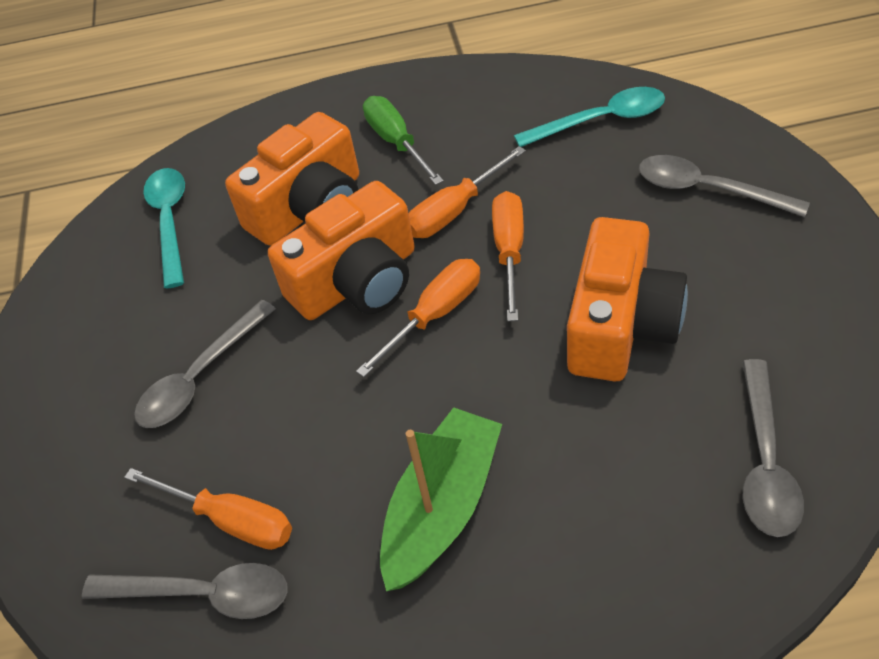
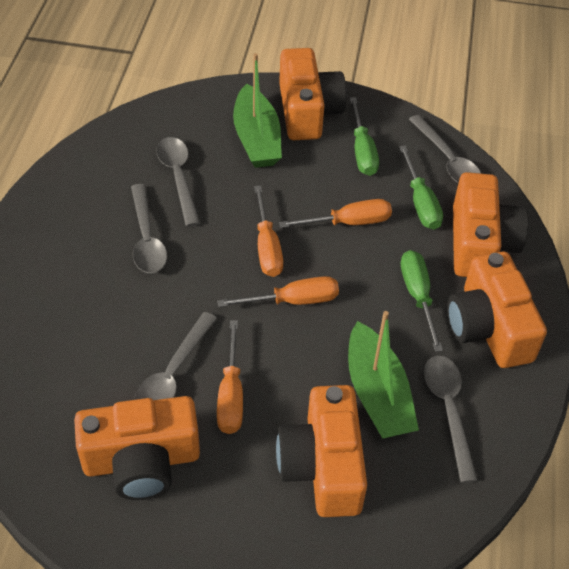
green boat: 1 -> 2
green screwdriver: 1 -> 3
grey spoon: 4 -> 5
orange camera: 3 -> 5
turquoise spoon: 2 -> 0

